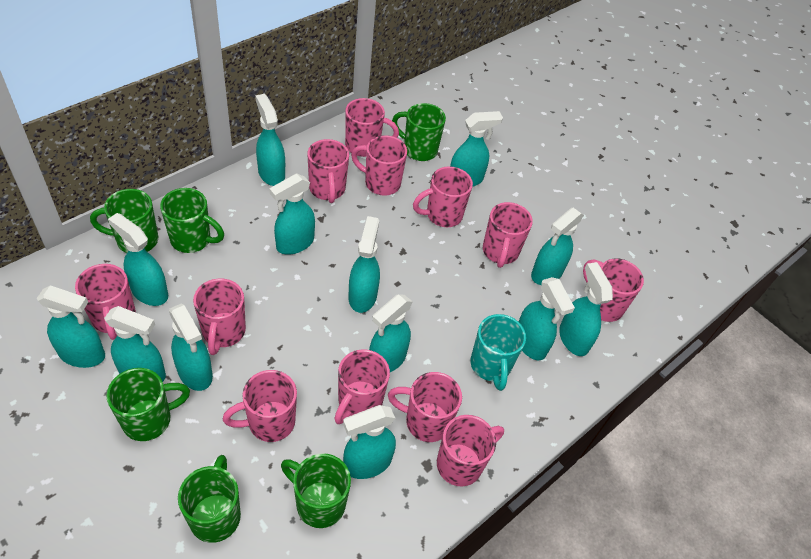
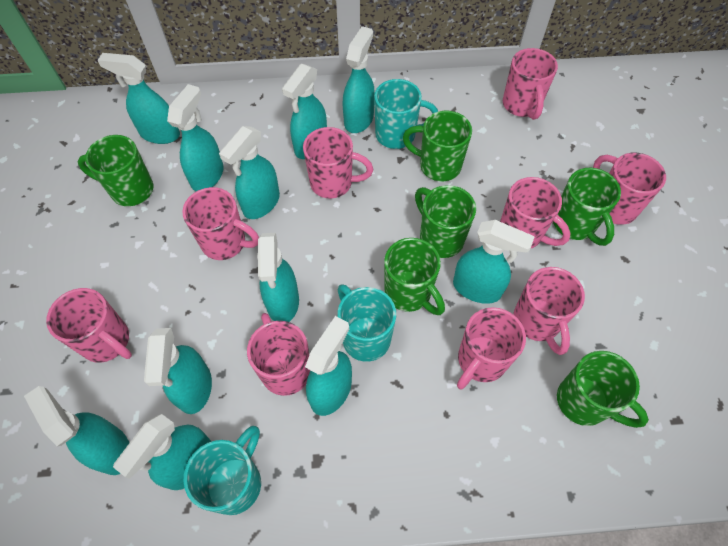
pink mug: 12 -> 9
turquoise mug: 1 -> 3
turquoise spray bottle: 13 -> 11

